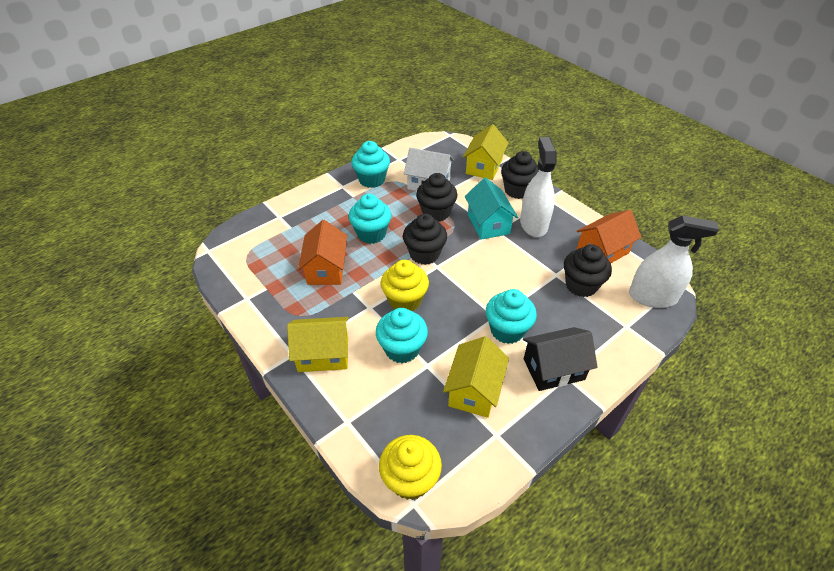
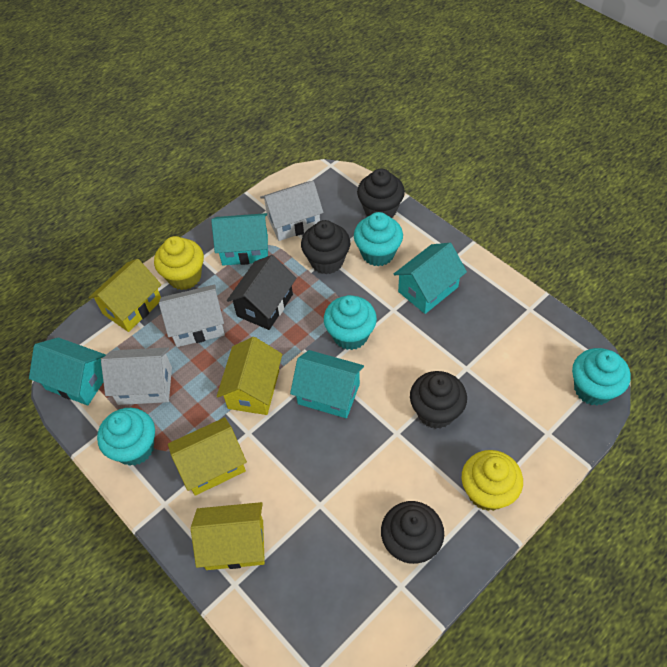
orange house: 2 -> 0
turquoise house: 1 -> 4
white house: 1 -> 3
white spray bottle: 2 -> 0
yellow house: 3 -> 4

